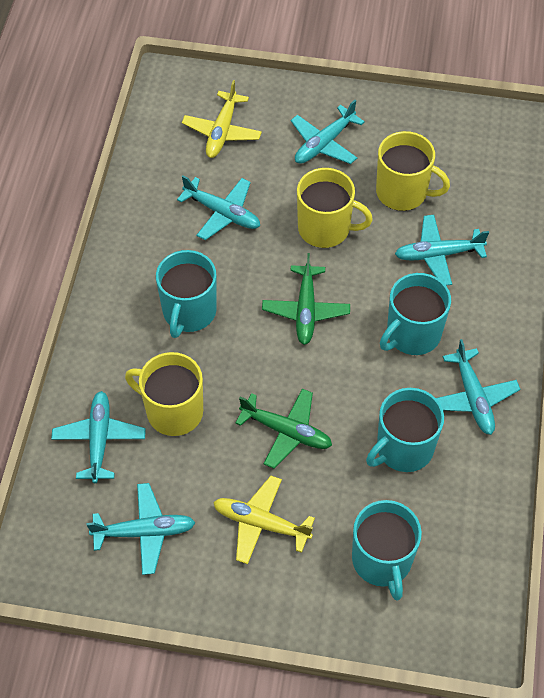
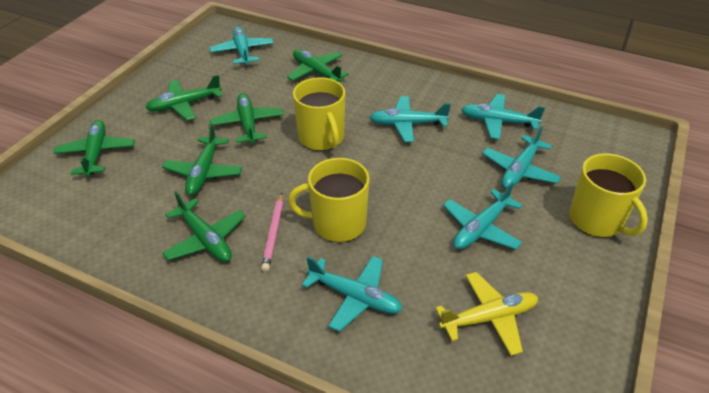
green plane: 2 -> 6
pink pencil: 0 -> 1
turquoise mug: 4 -> 0
yellow plane: 2 -> 1

